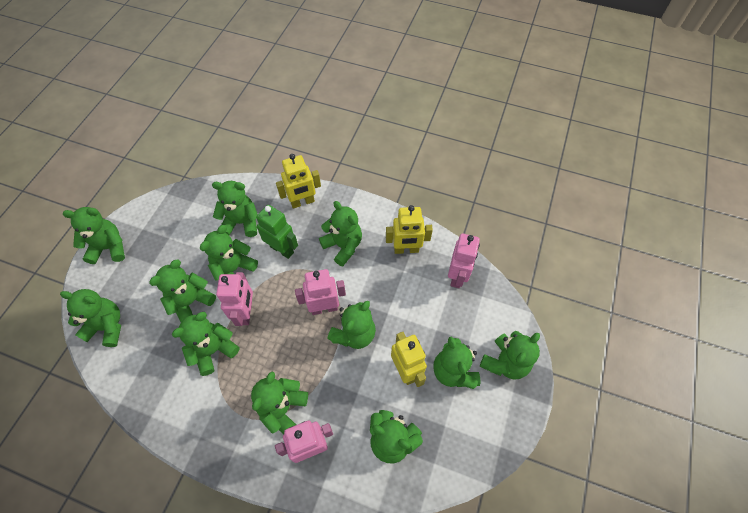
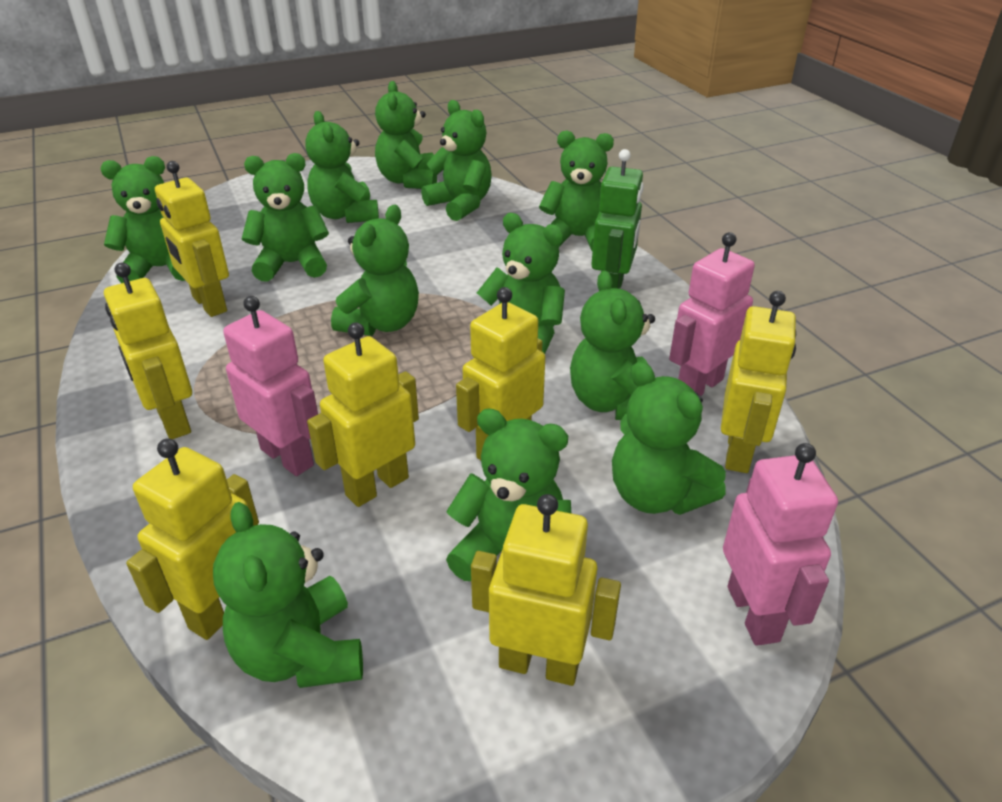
pink robot: 4 -> 3
yellow robot: 3 -> 7

